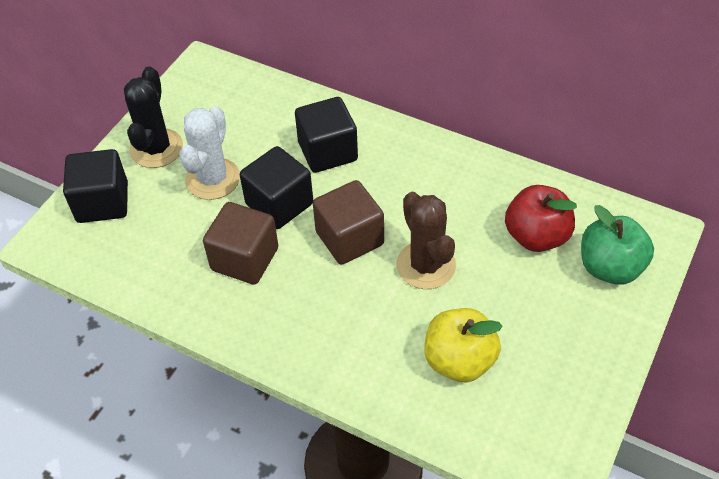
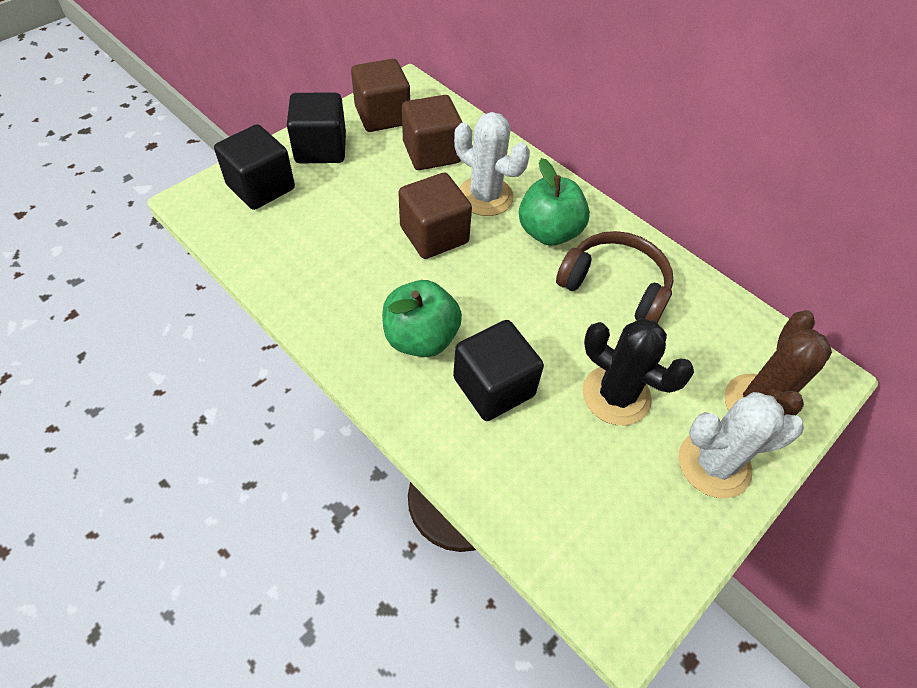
brown cube: 2 -> 3
brown headphones: 0 -> 1
green apple: 1 -> 2
red apple: 1 -> 0
white cactus: 1 -> 2
yellow apple: 1 -> 0

